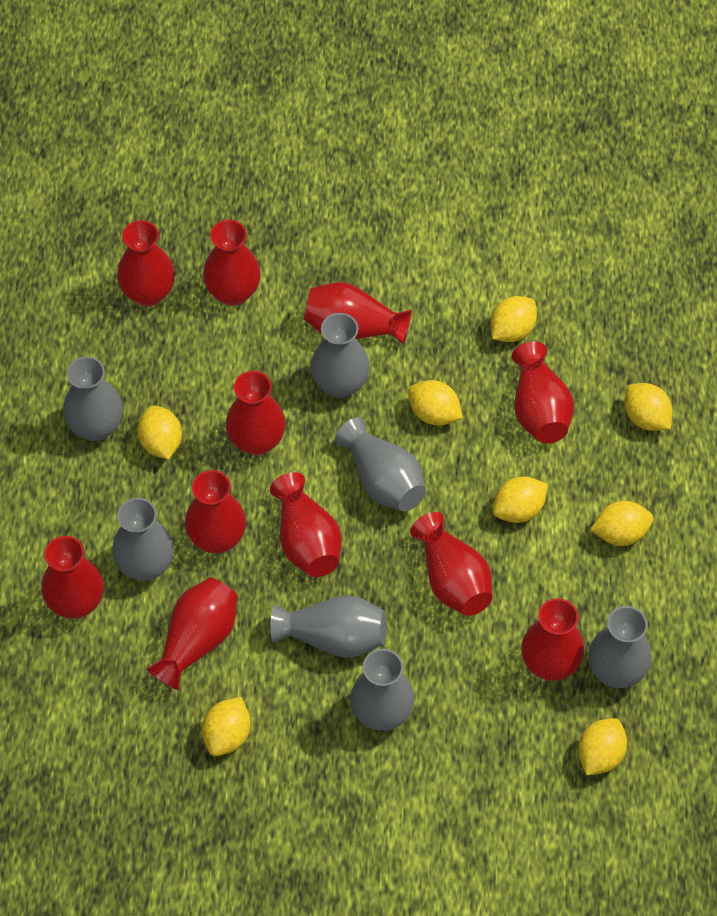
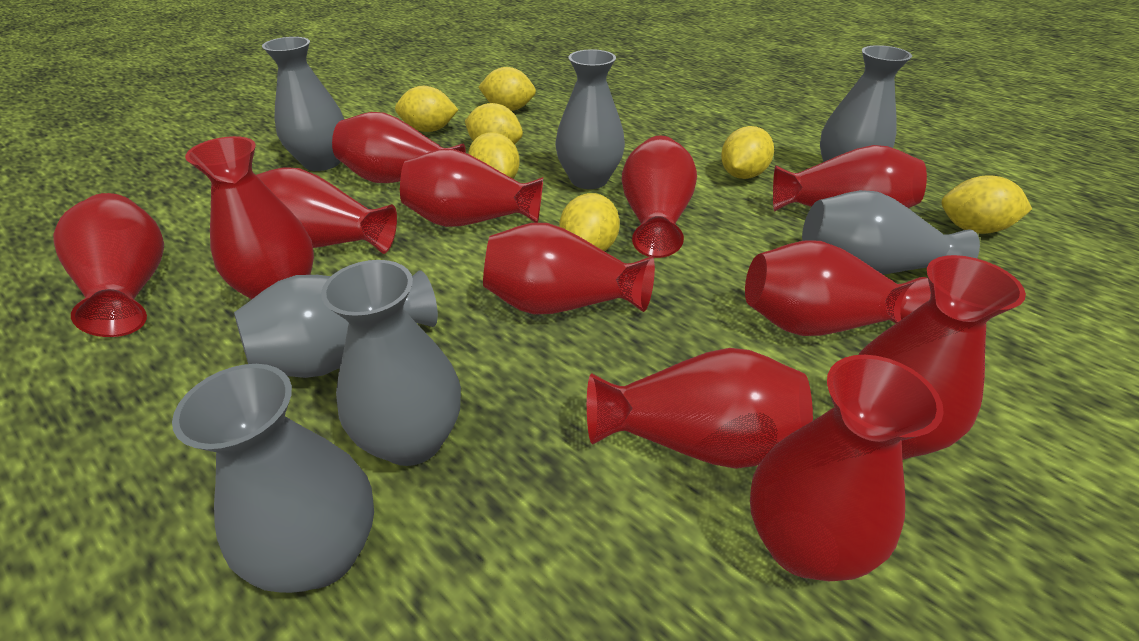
red vase: 11 -> 12
yellow lemon: 8 -> 7

